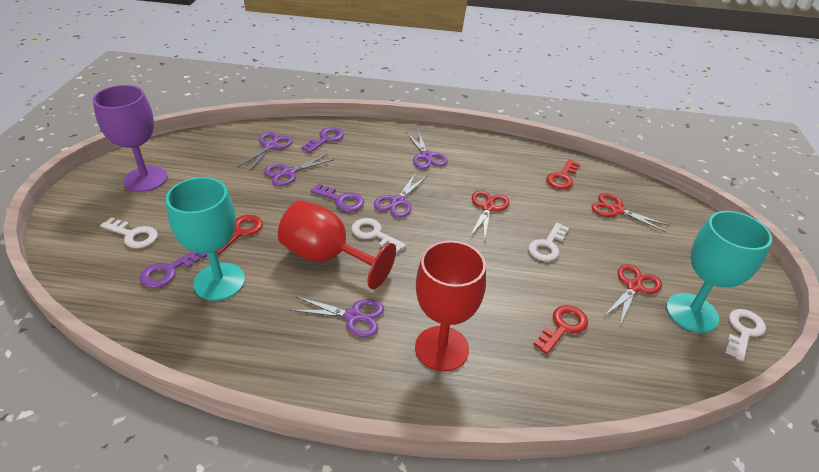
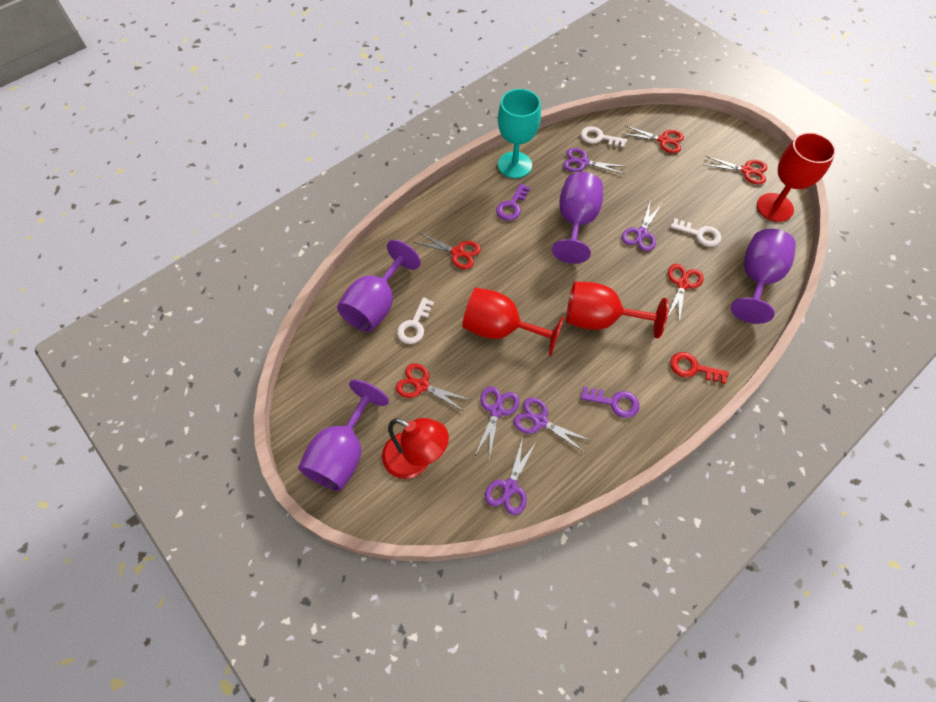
purple goblet: 1 -> 4
purple key: 3 -> 2
red goblet: 2 -> 3
red key: 3 -> 1
red lamp: 0 -> 1
red scissors: 3 -> 5
turquoise goblet: 2 -> 1
white key: 4 -> 3

